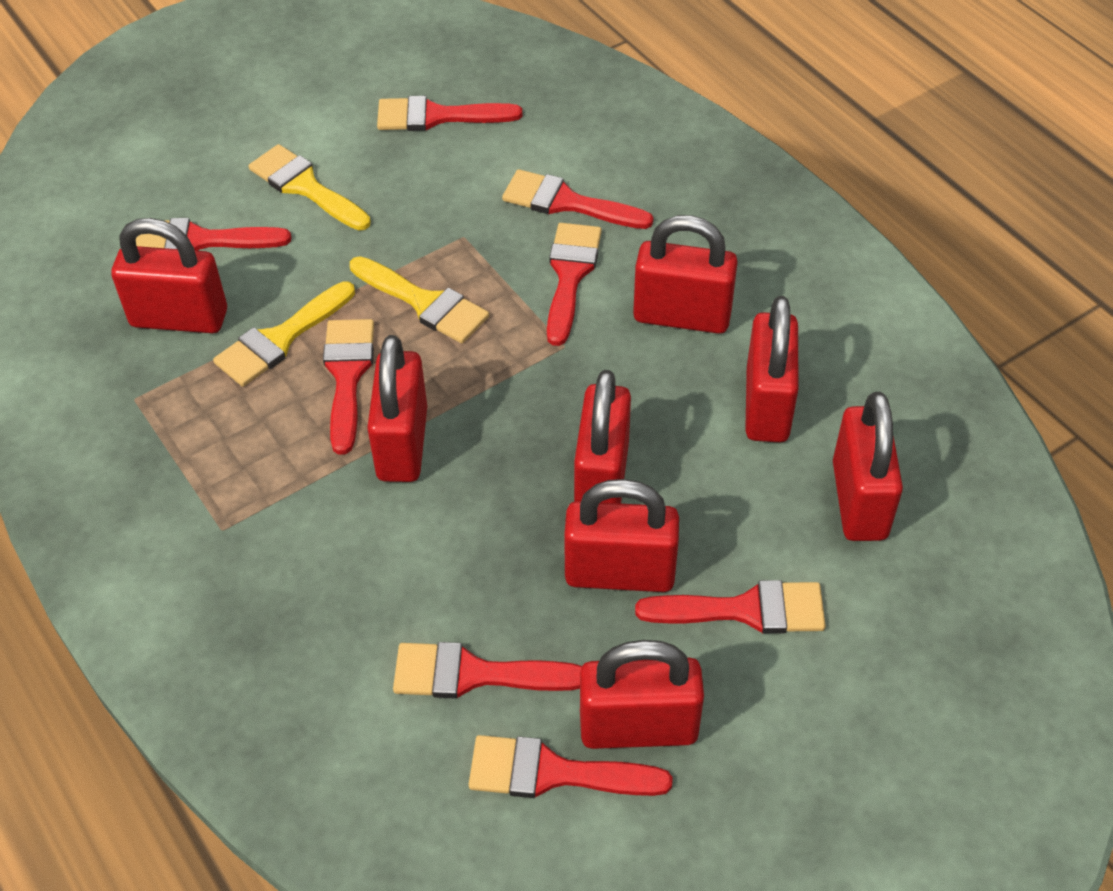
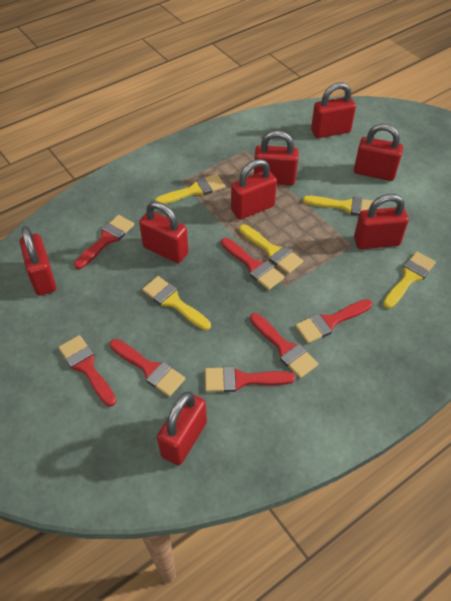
red brush: 8 -> 7
yellow brush: 3 -> 5

